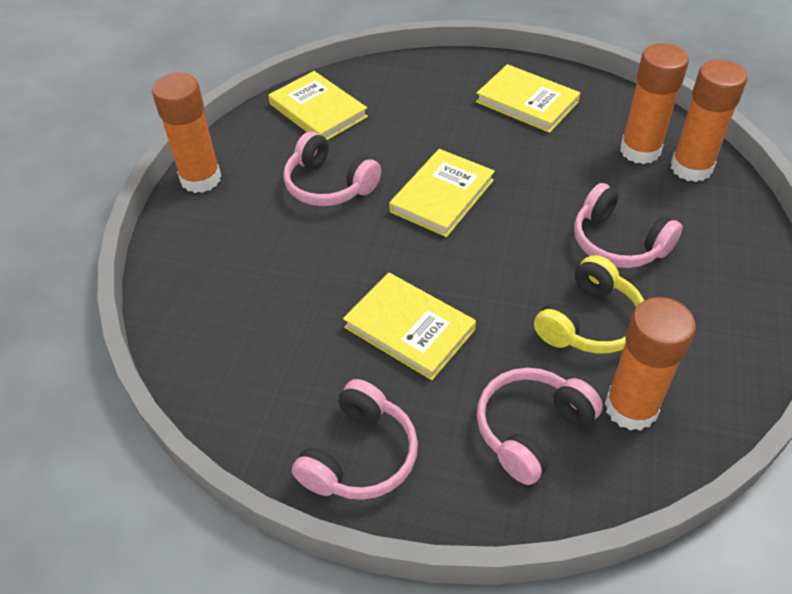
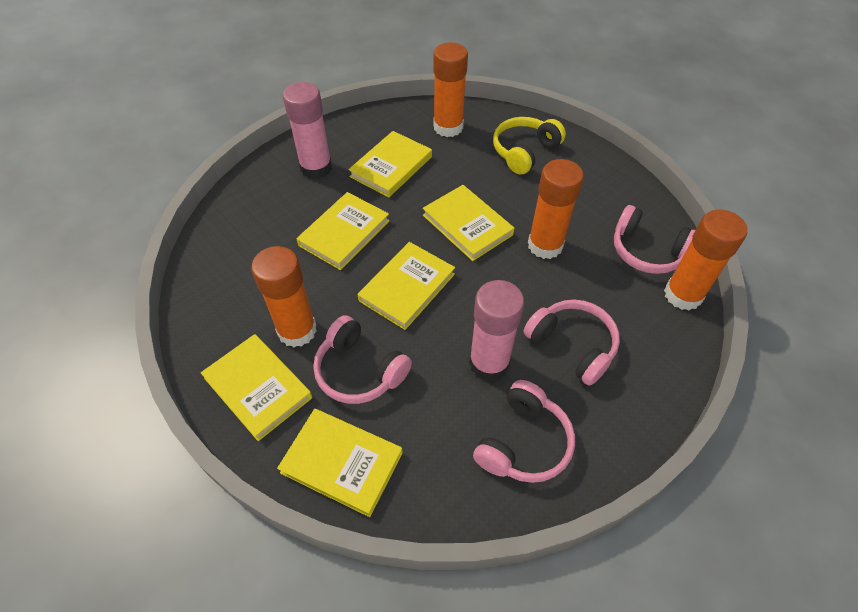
pink glue stick: 0 -> 2
yellow book: 4 -> 6

